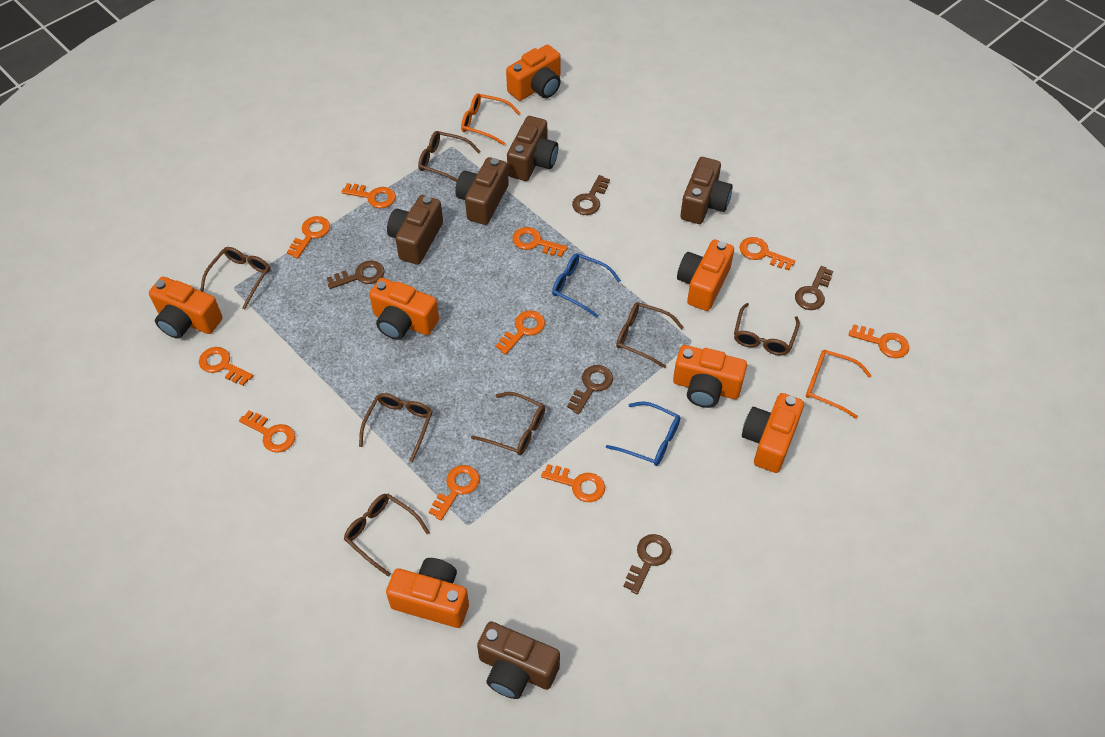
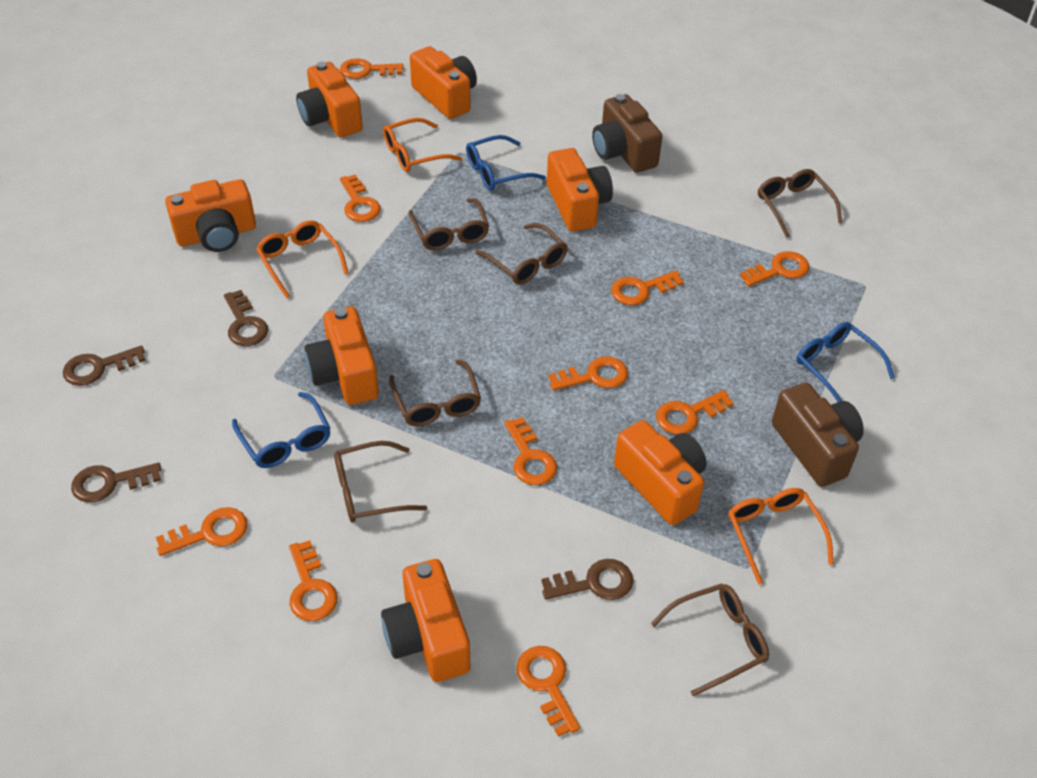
blue glasses: 2 -> 3
brown camera: 5 -> 2
brown glasses: 7 -> 6
brown key: 5 -> 4
orange glasses: 2 -> 3

